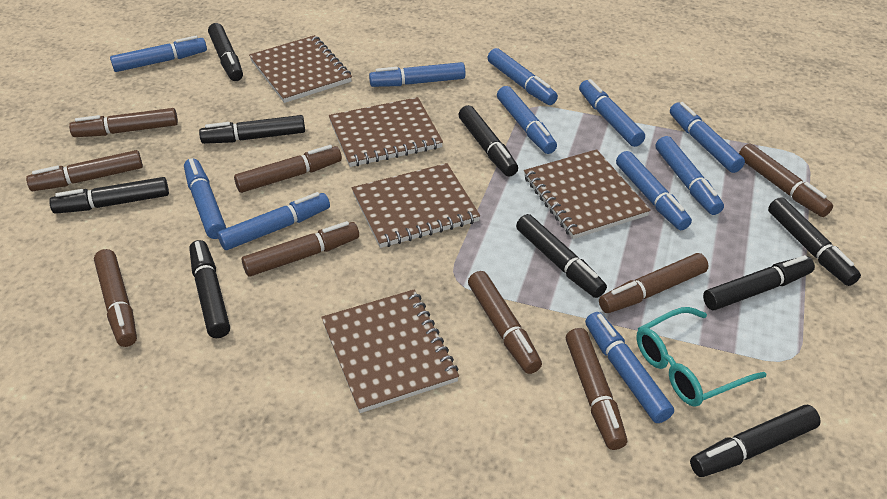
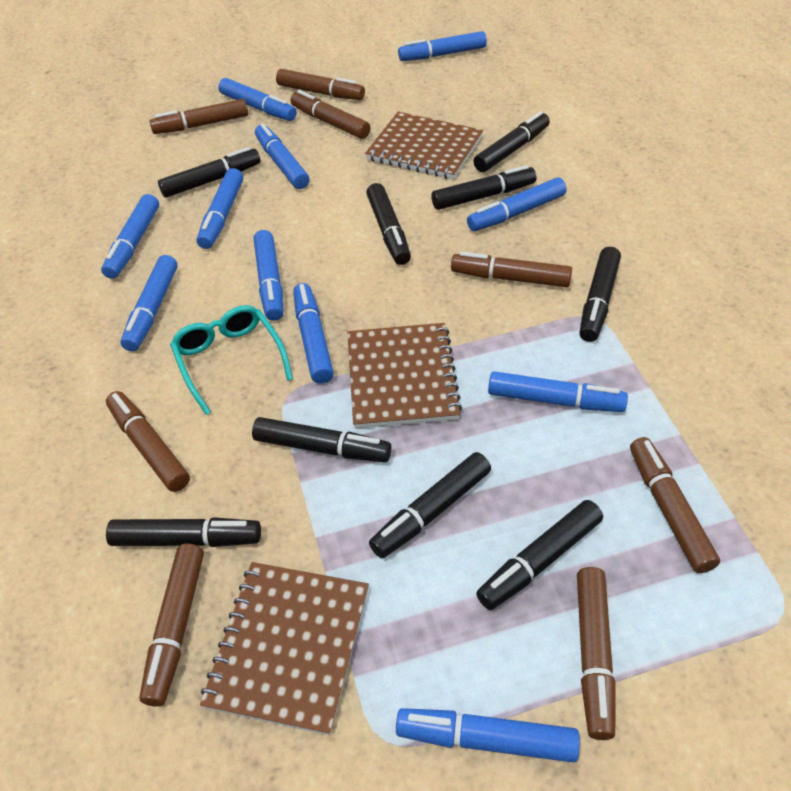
brown marker: 9 -> 8
brown notebook: 5 -> 3

